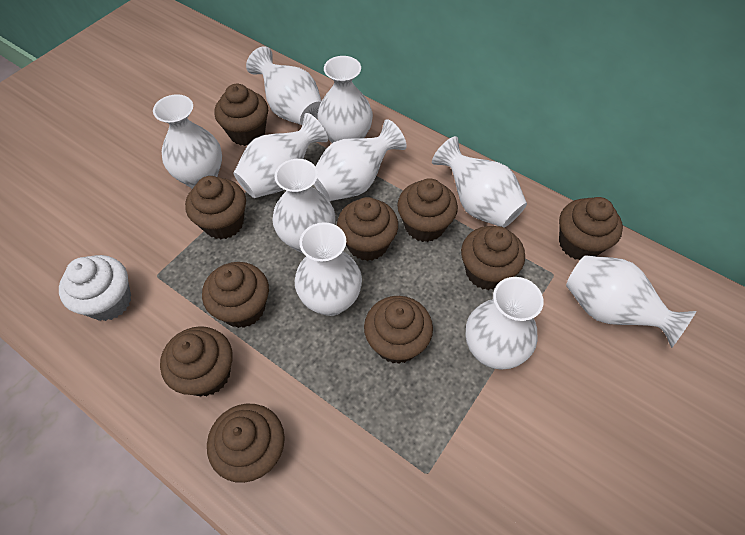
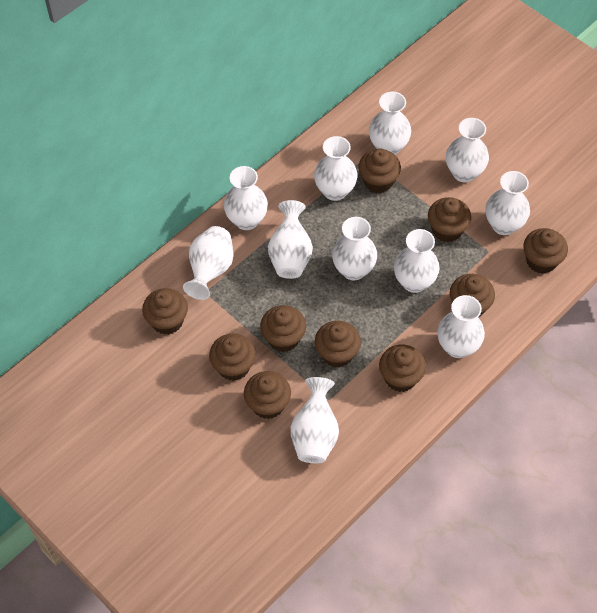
white cupcake: 1 -> 0
white vase: 10 -> 11

